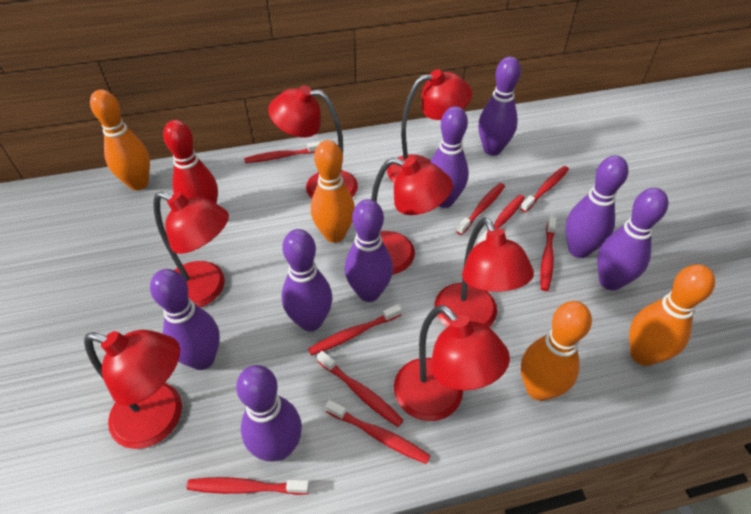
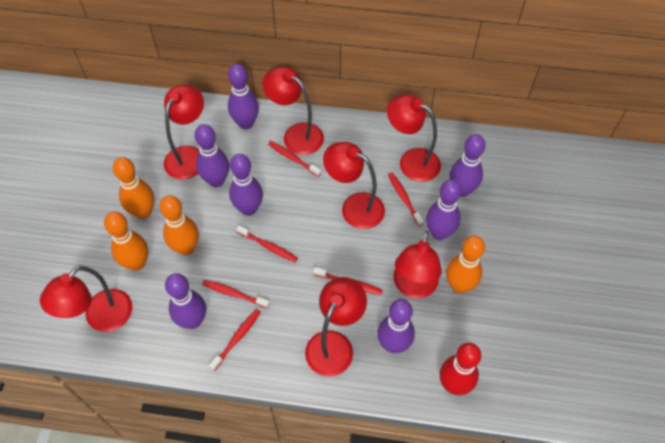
purple bowling pin: 8 -> 7
red toothbrush: 9 -> 6

